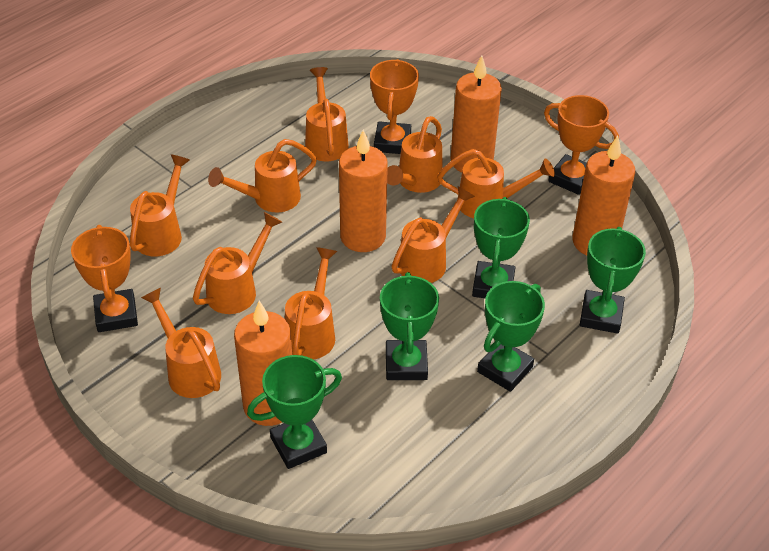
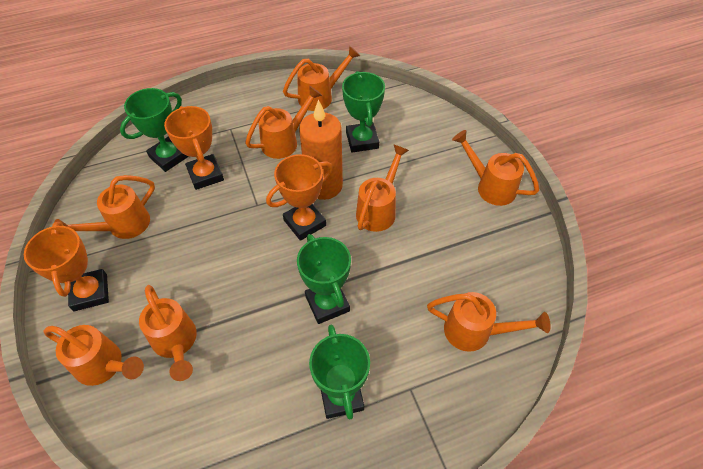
green trophy: 5 -> 4
orange candle: 4 -> 1
orange watering can: 9 -> 8

